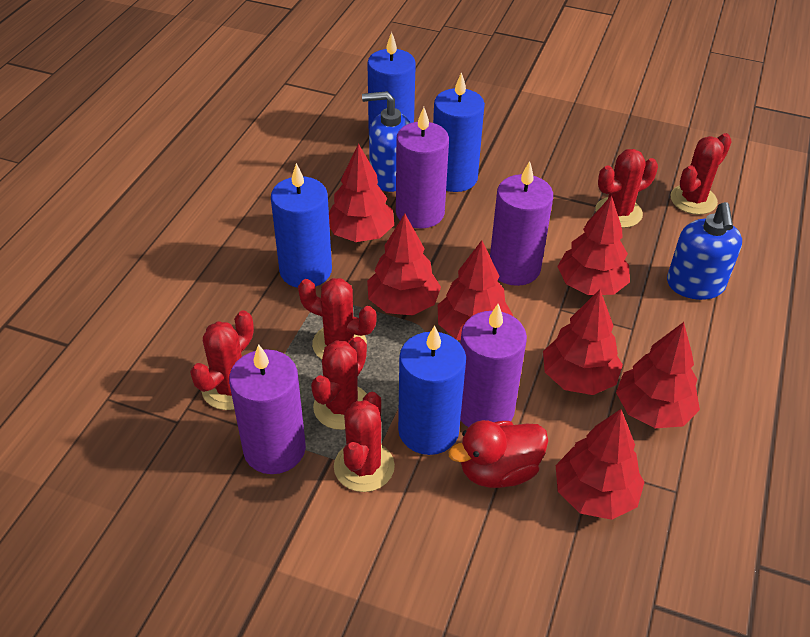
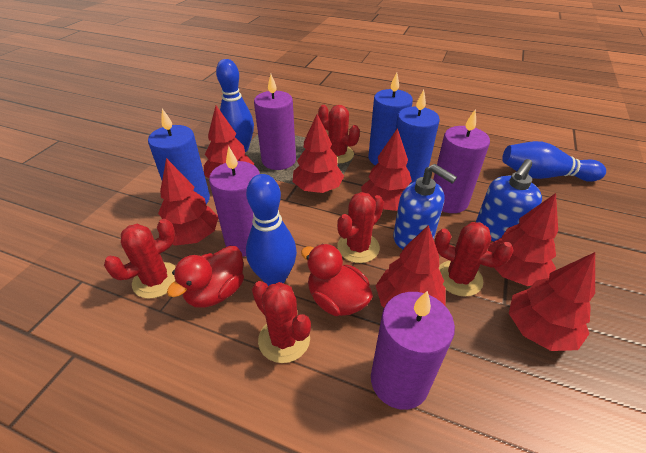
blue bowling pin: 0 -> 3
blue candle: 4 -> 3
red cactus: 6 -> 5
red duck: 1 -> 2

